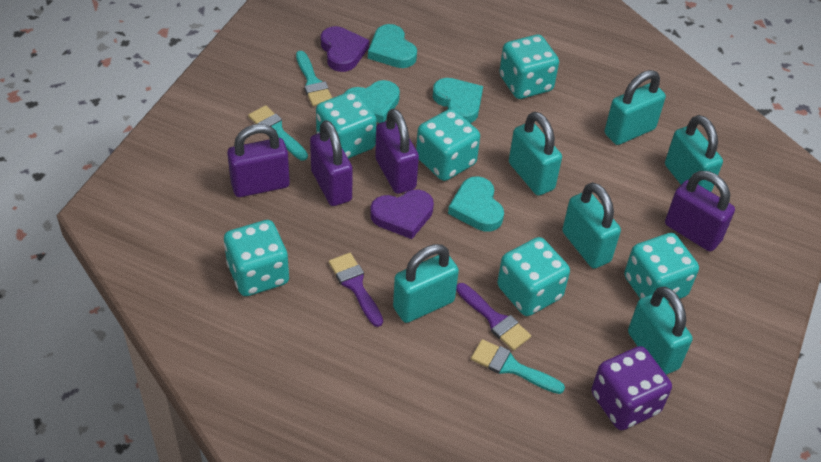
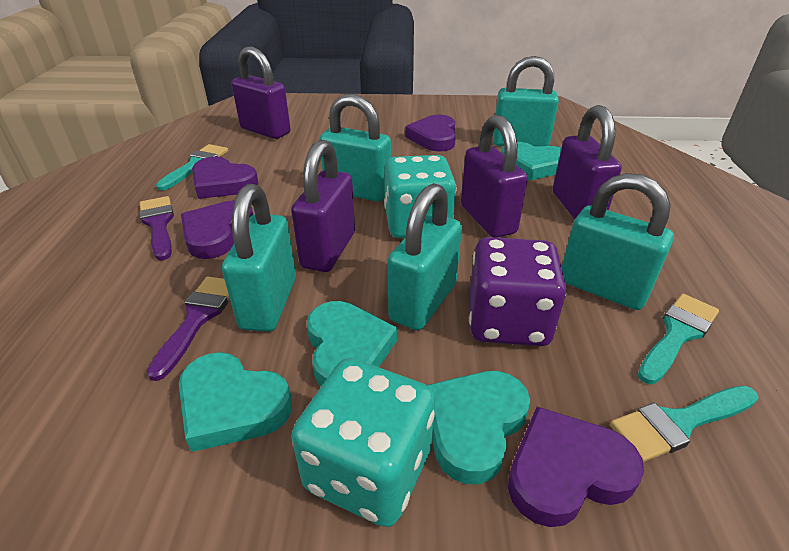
purple heart: 2 -> 4
turquoise dice: 6 -> 2
turquoise padlock: 6 -> 5

